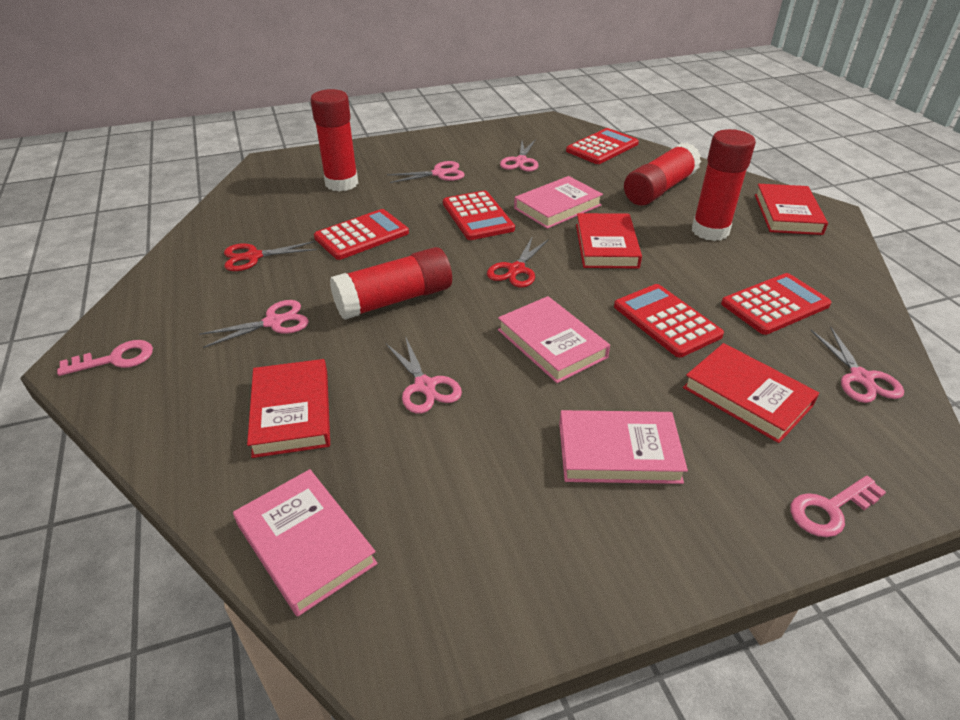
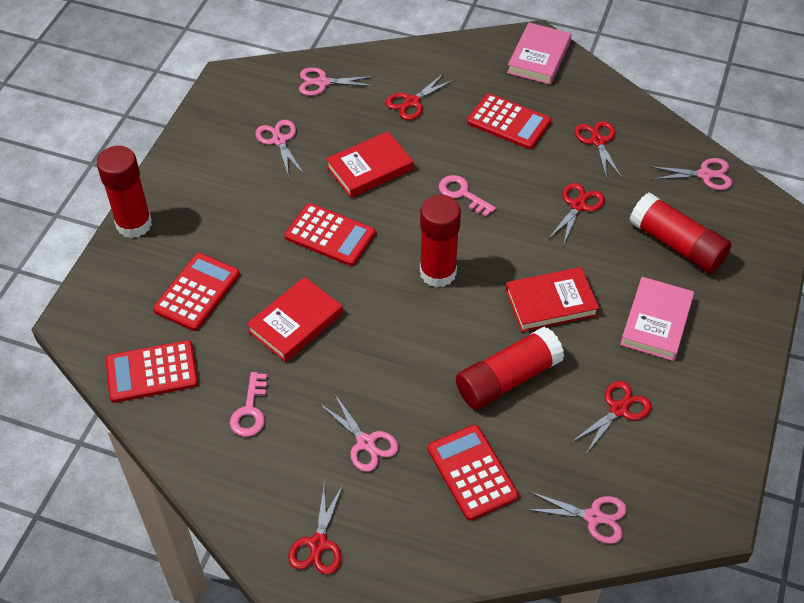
pink book: 4 -> 2
red book: 4 -> 3
red scissors: 2 -> 5

